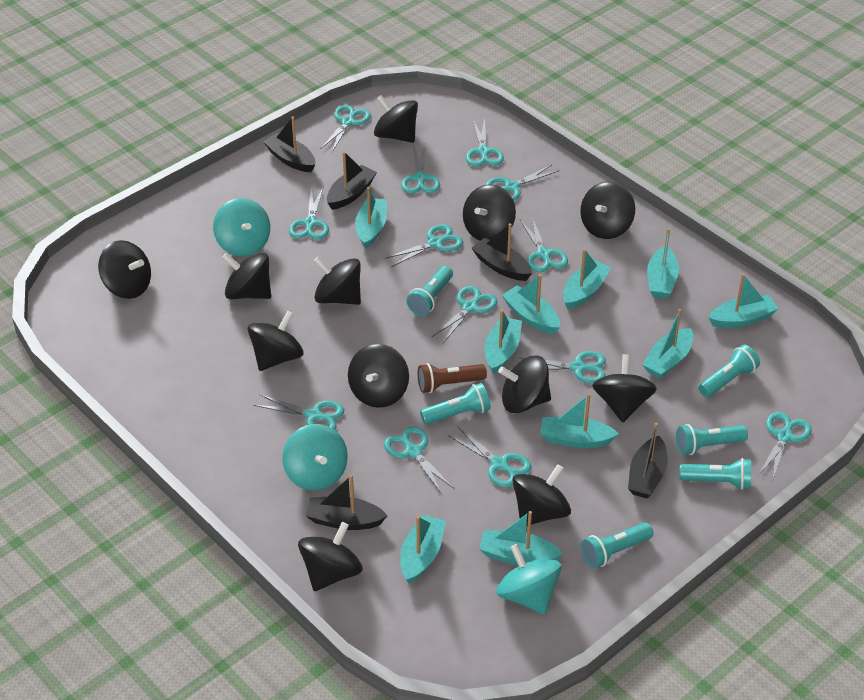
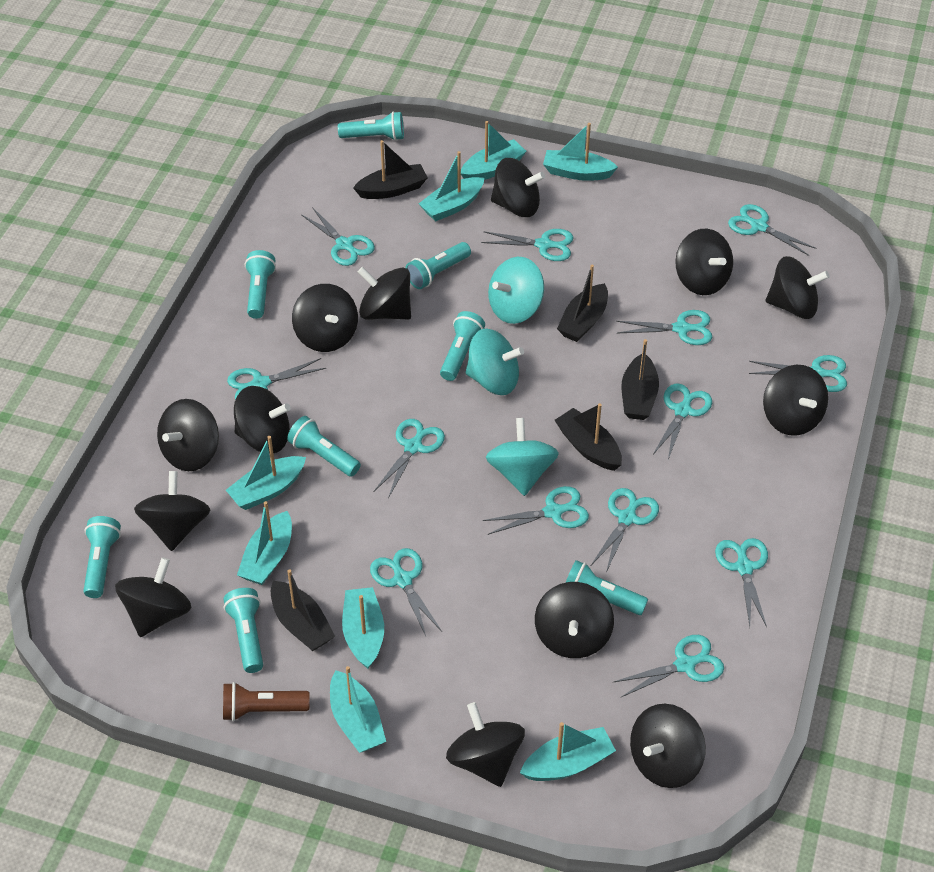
black spinning top: 12 -> 13
turquoise boat: 10 -> 8
turquoise flashlight: 6 -> 8

